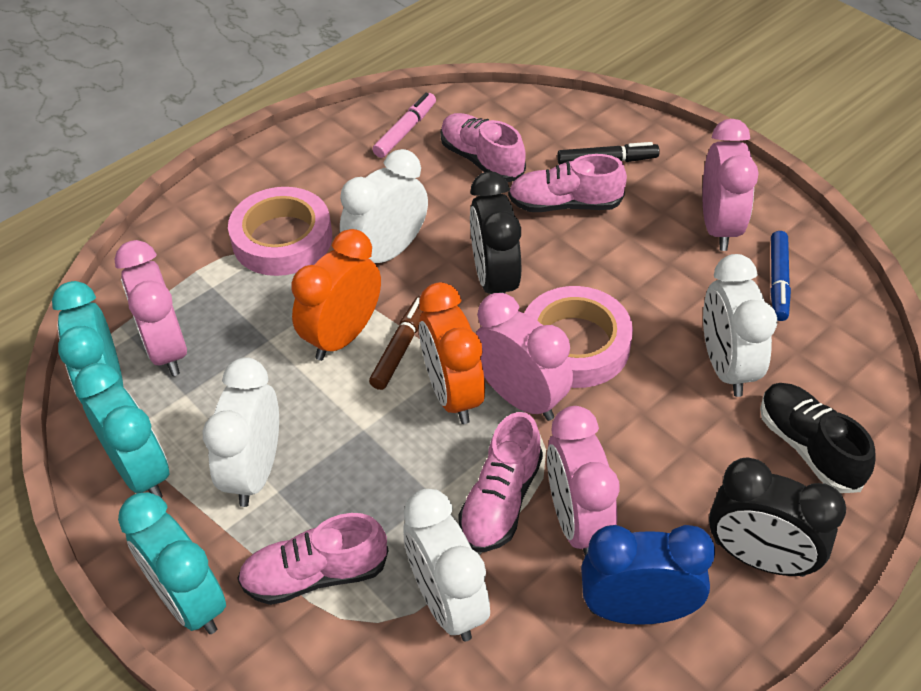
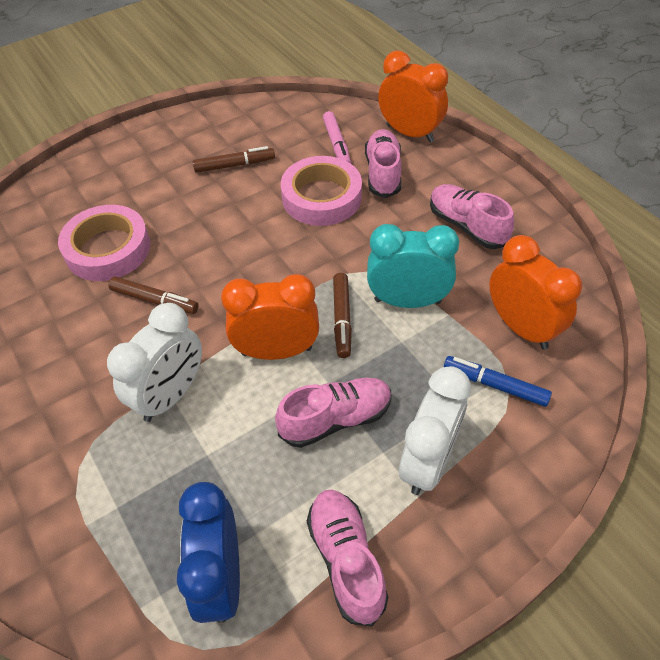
black clock: 2 -> 0
black marker: 1 -> 0
black shoe: 1 -> 0
brown marker: 1 -> 3
orange clock: 2 -> 3
pink clock: 4 -> 0
turquoise clock: 3 -> 1
white clock: 4 -> 2

